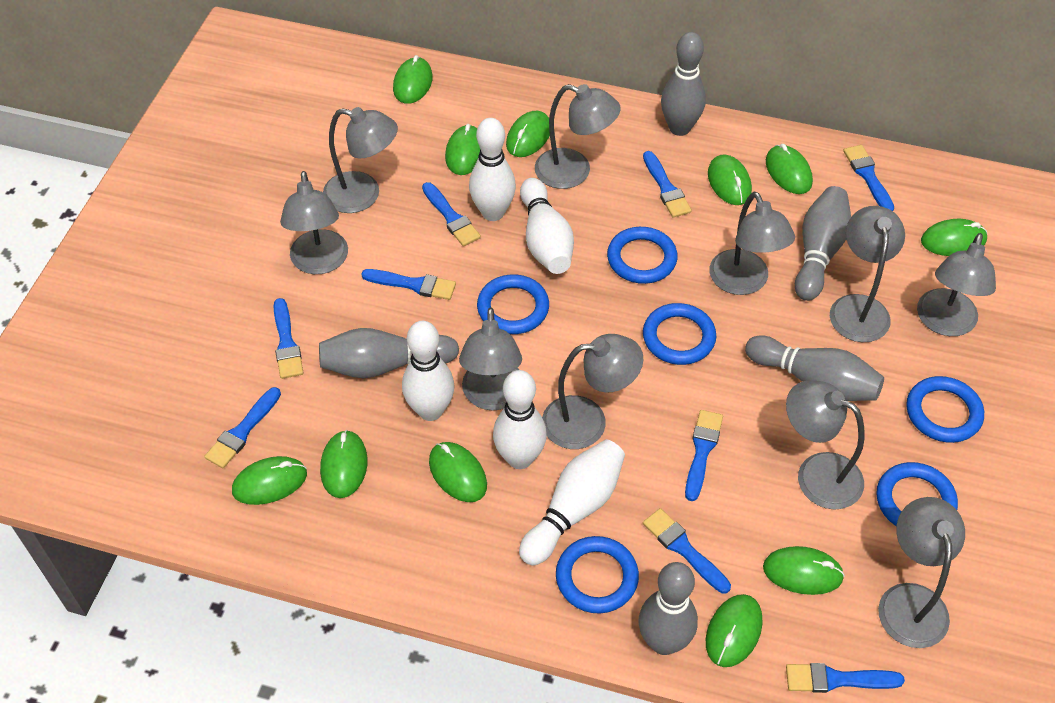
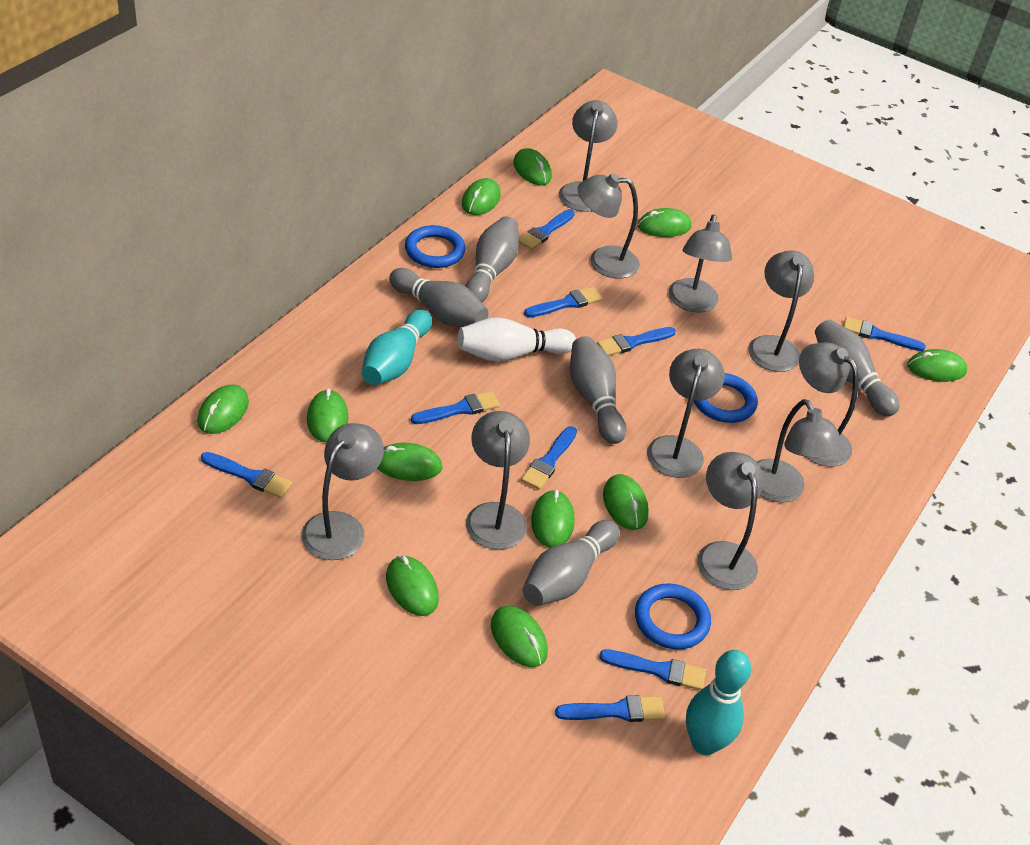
blue ring: 6 -> 3
turquoise bowling pin: 0 -> 2
white bowling pin: 5 -> 1

